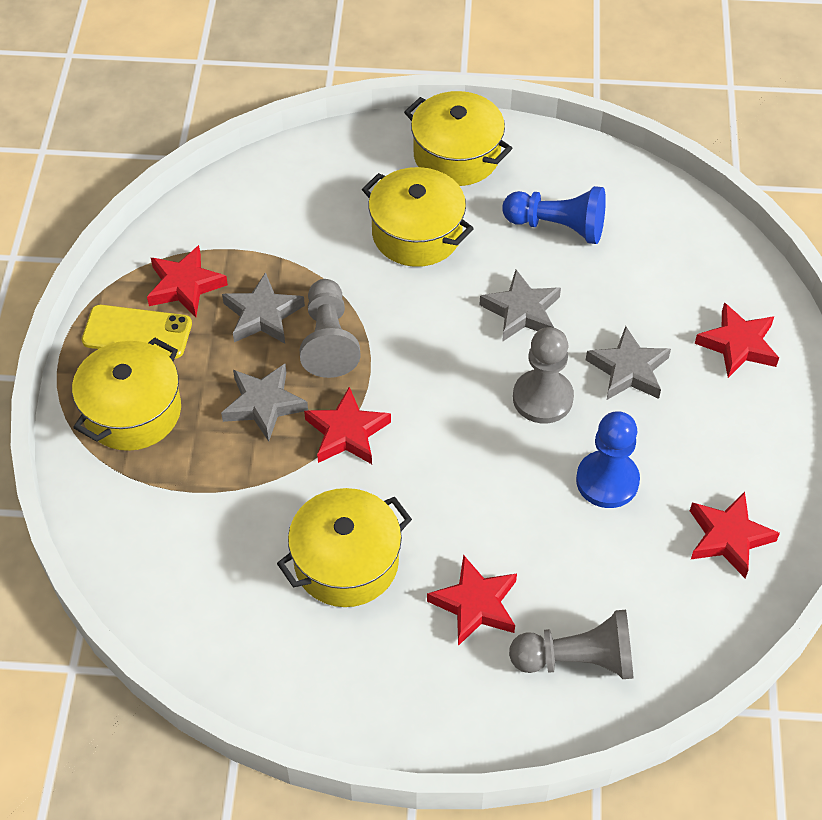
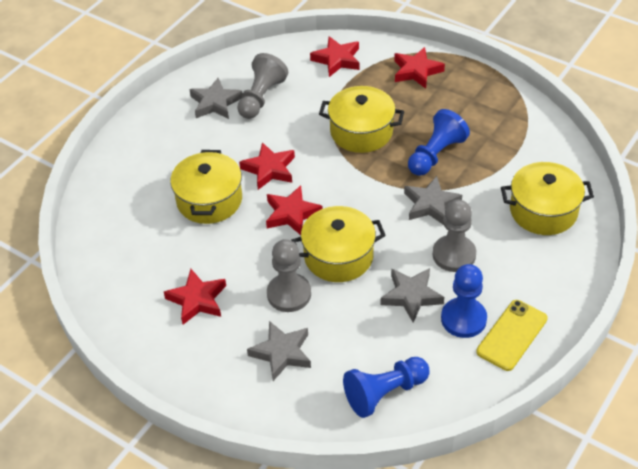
blue pawn: 2 -> 3

